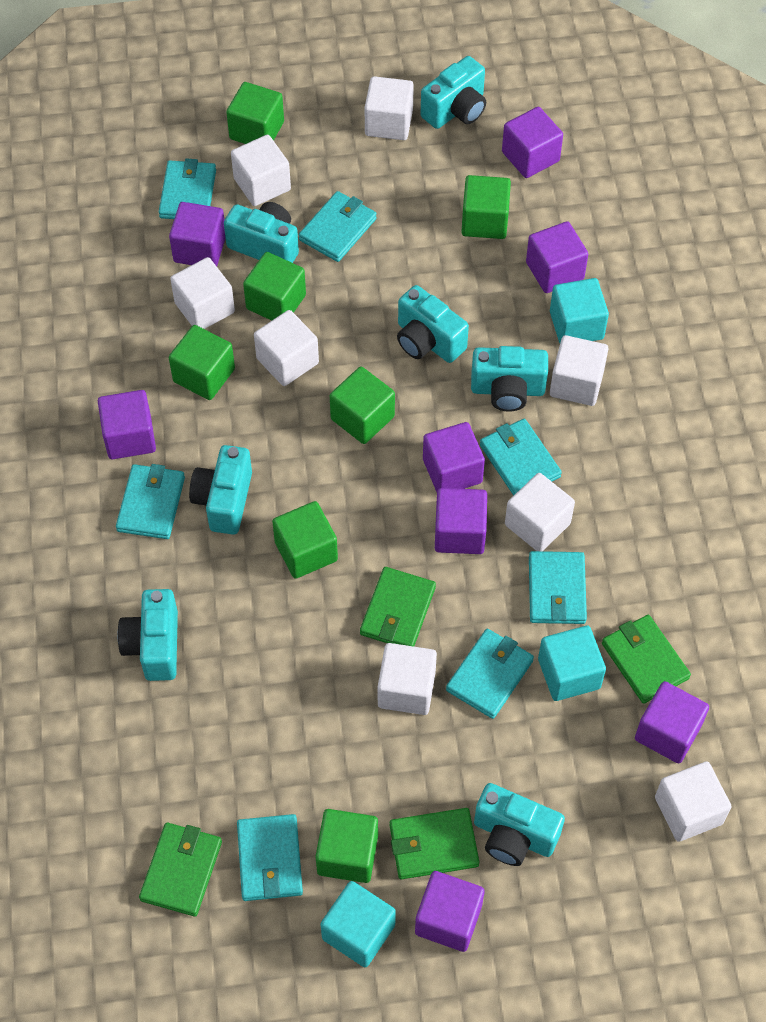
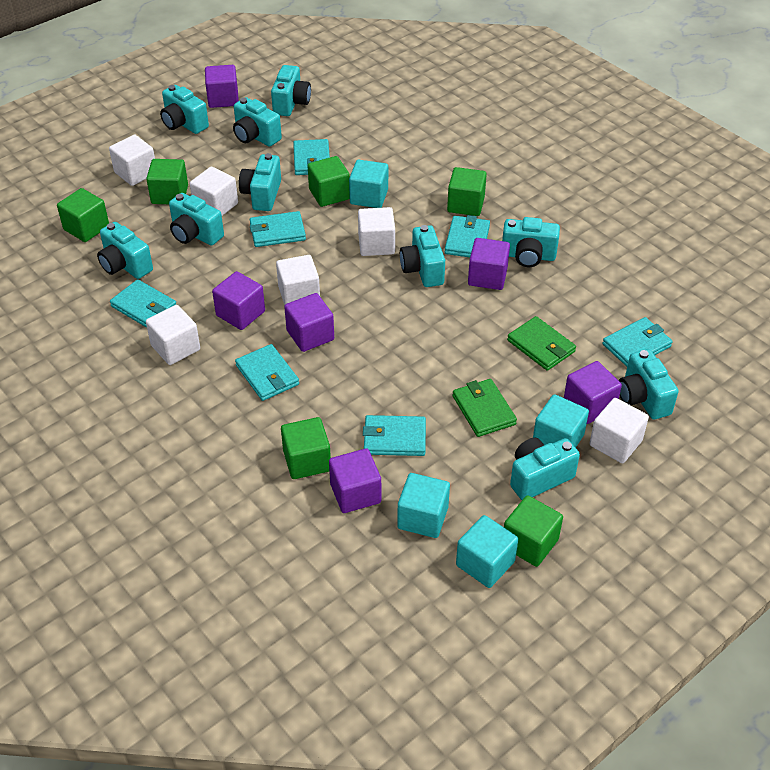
green cube: 7 -> 6
green wallet: 4 -> 2
purple cube: 8 -> 6
turquoise camera: 7 -> 10
turquoise cube: 3 -> 4
white cube: 8 -> 6

